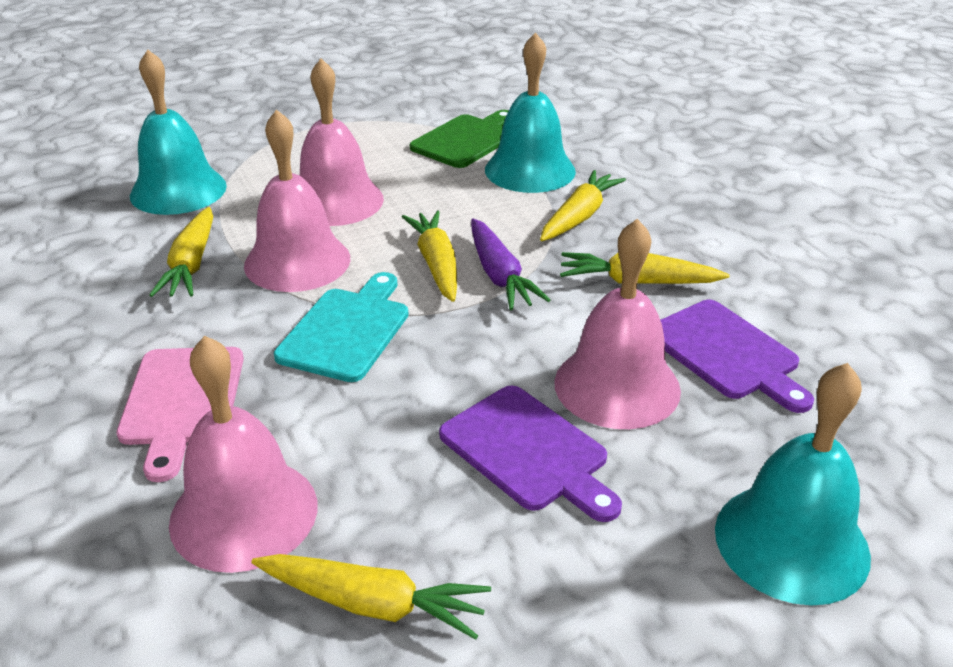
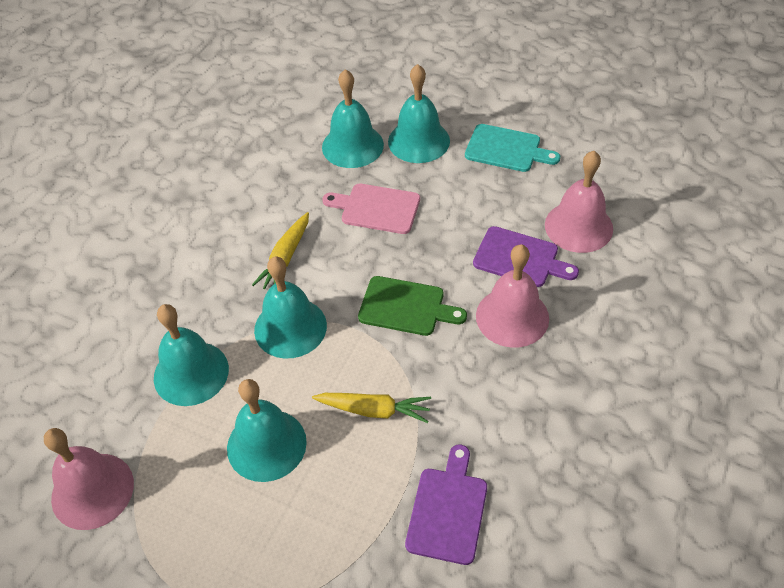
pink bell: 4 -> 3
purple carrot: 1 -> 0
turquoise bell: 3 -> 5
yellow carrot: 5 -> 2

